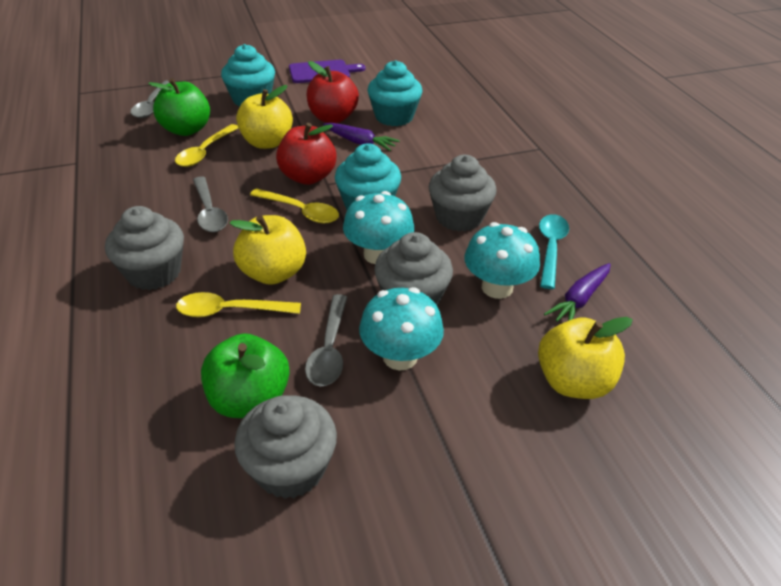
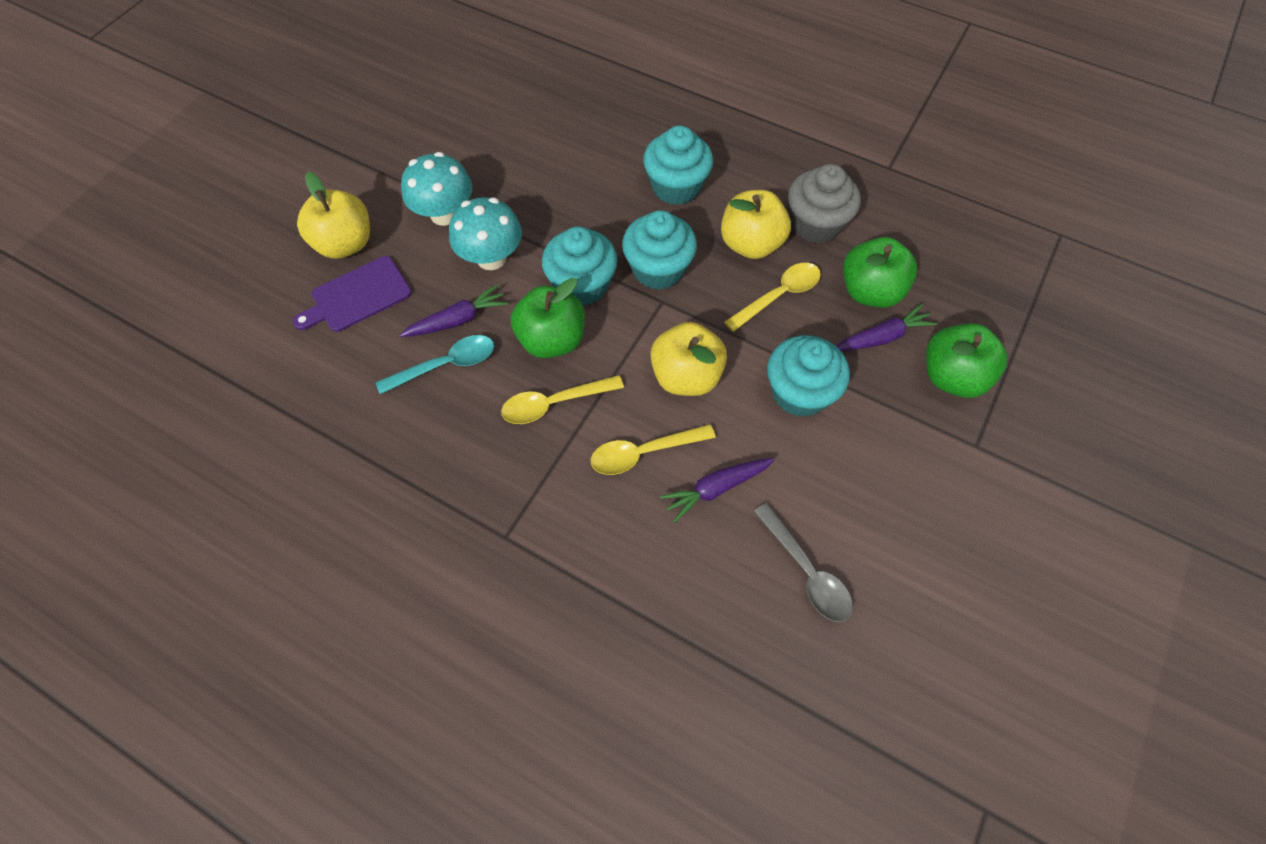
green apple: 2 -> 3
grey cupcake: 4 -> 1
grey spoon: 3 -> 1
purple carrot: 2 -> 3
red apple: 2 -> 0
turquoise cupcake: 3 -> 4
turquoise mushroom: 3 -> 2

